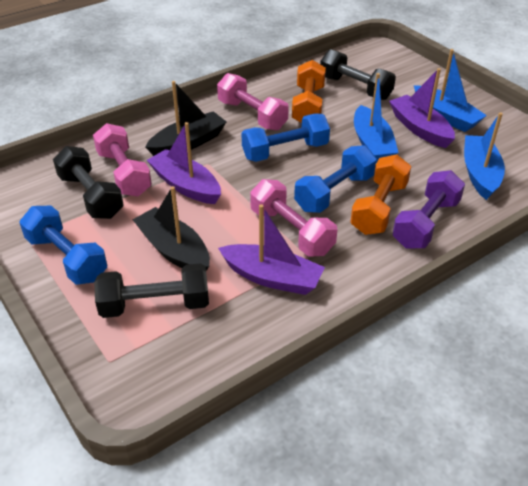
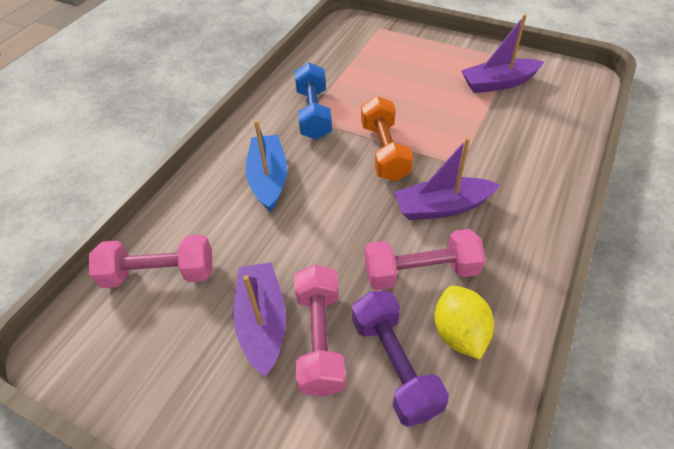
black boat: 2 -> 0
black dumbbell: 3 -> 0
blue boat: 3 -> 1
blue dumbbell: 3 -> 1
orange dumbbell: 2 -> 1
yellow lemon: 0 -> 1

